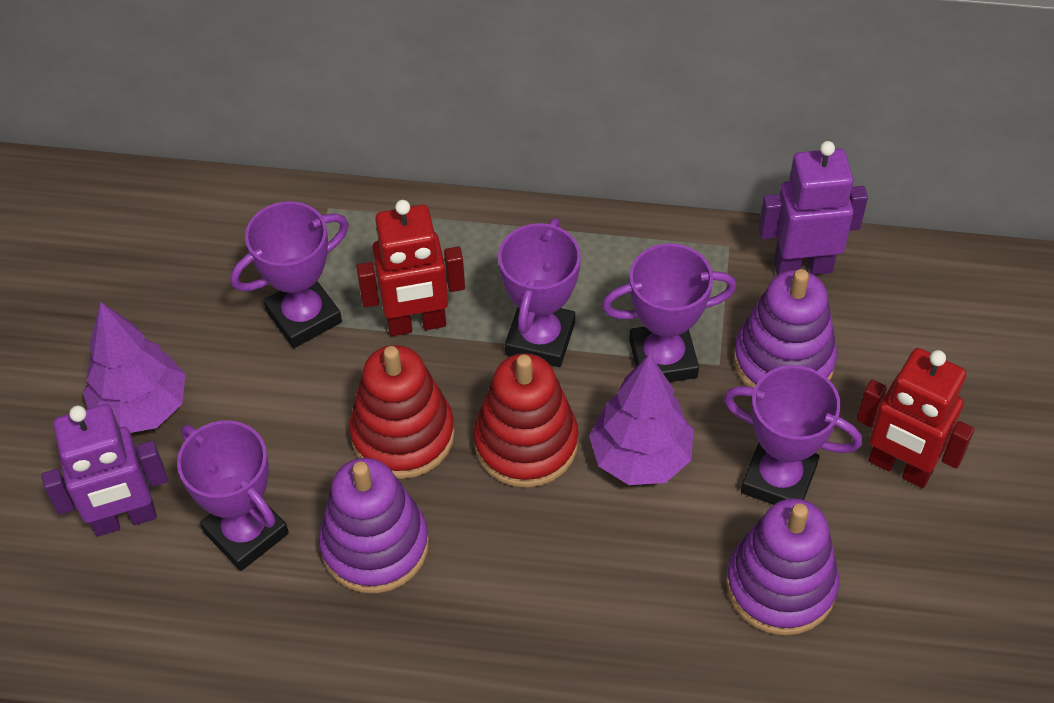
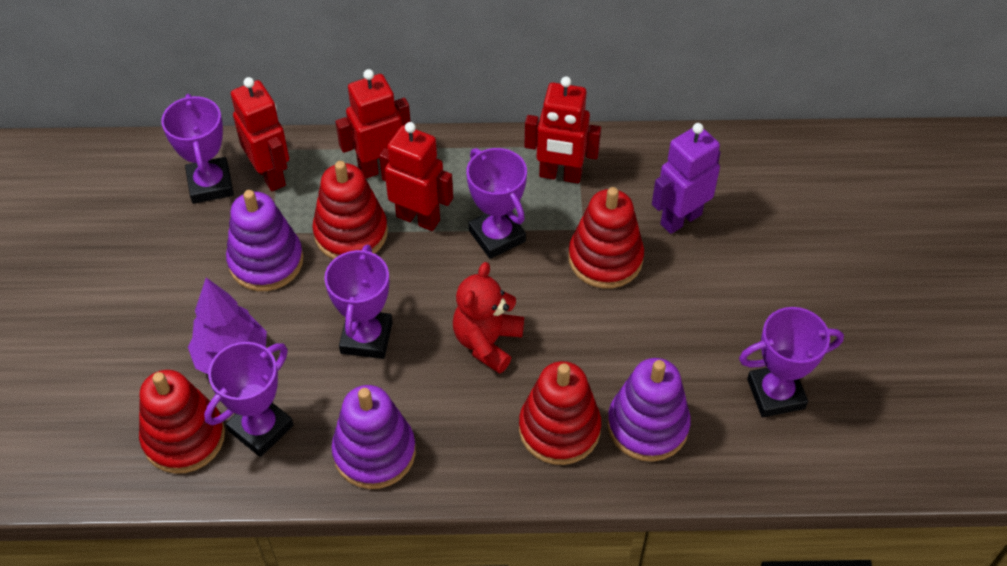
purple robot: 2 -> 1
purple tree: 2 -> 1
red robot: 2 -> 4
red stacking toy: 2 -> 4
red teddy bear: 0 -> 1

